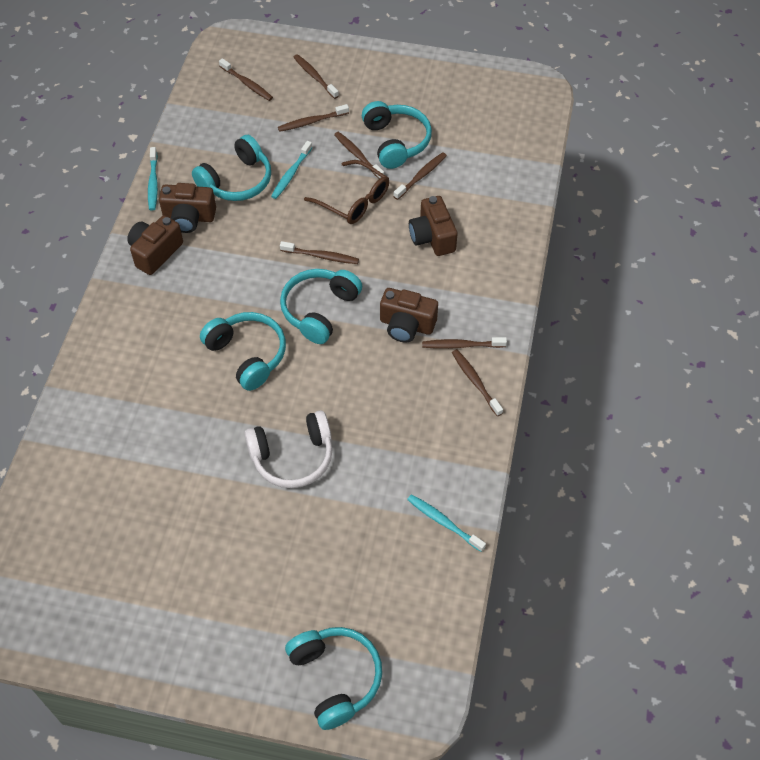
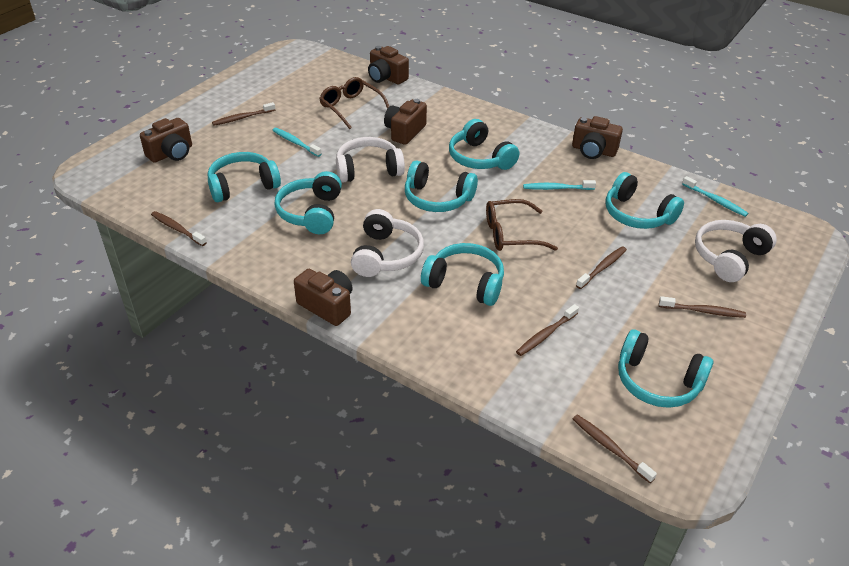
brown camera: 4 -> 5
brown glasses: 1 -> 2
brown toothbrush: 8 -> 6
turquoise headphones: 5 -> 7
white headphones: 1 -> 3

